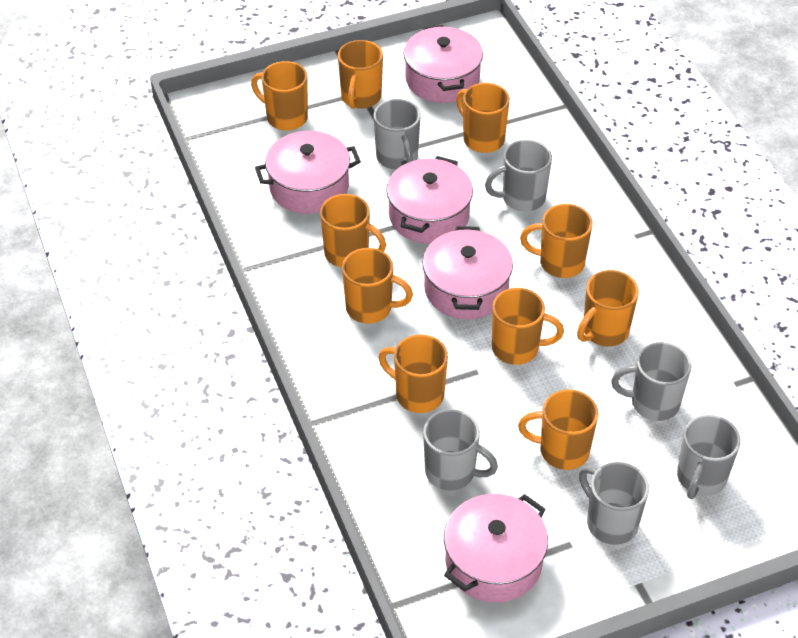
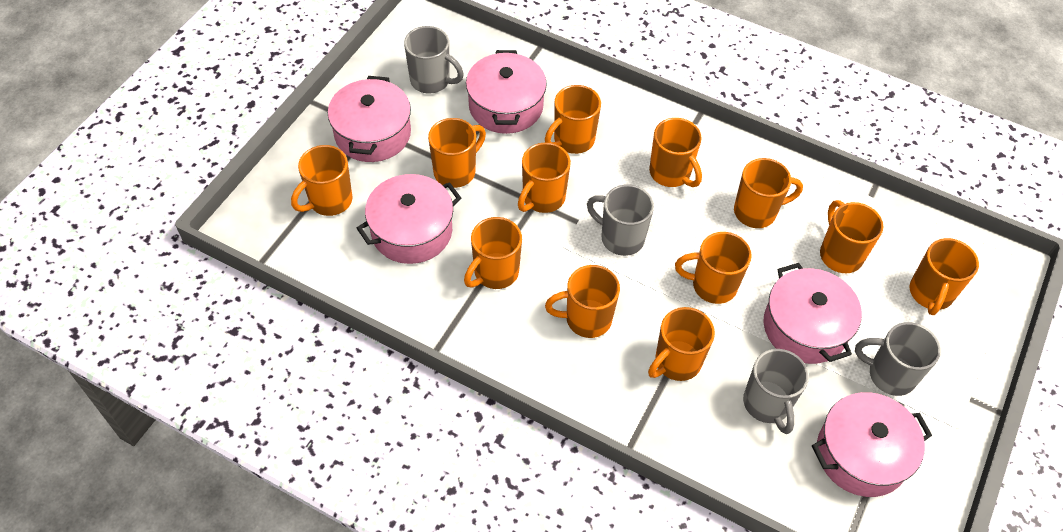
grey mug: 6 -> 4
orange mug: 10 -> 12

